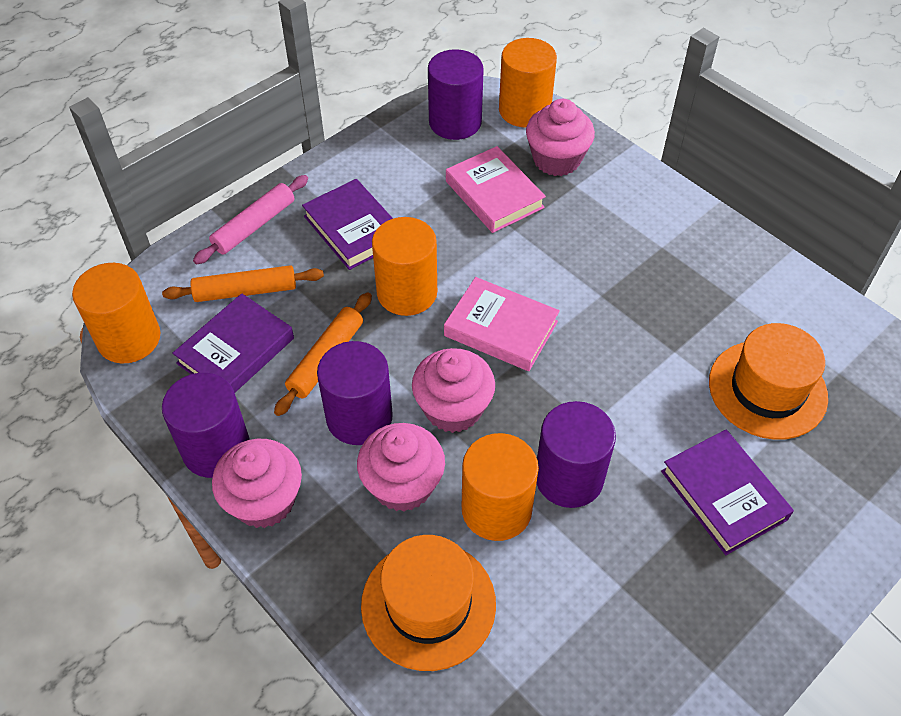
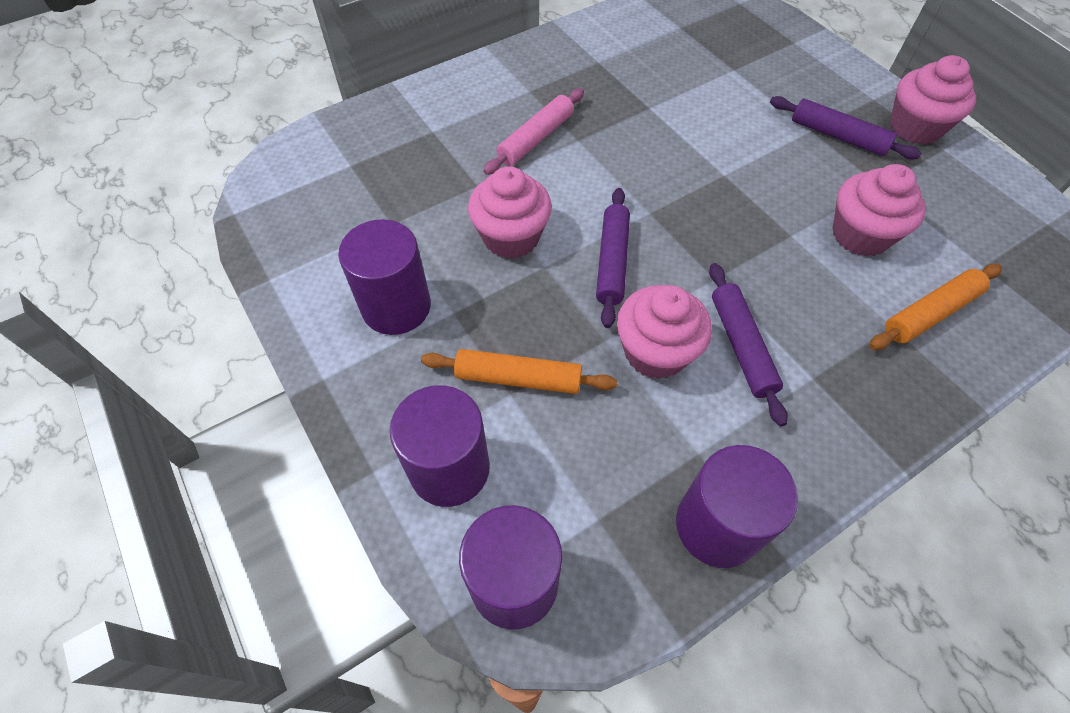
orange cylinder: 4 -> 0
orange hat: 2 -> 0
pink book: 2 -> 0
purple book: 3 -> 0
purple rolling pin: 0 -> 3

